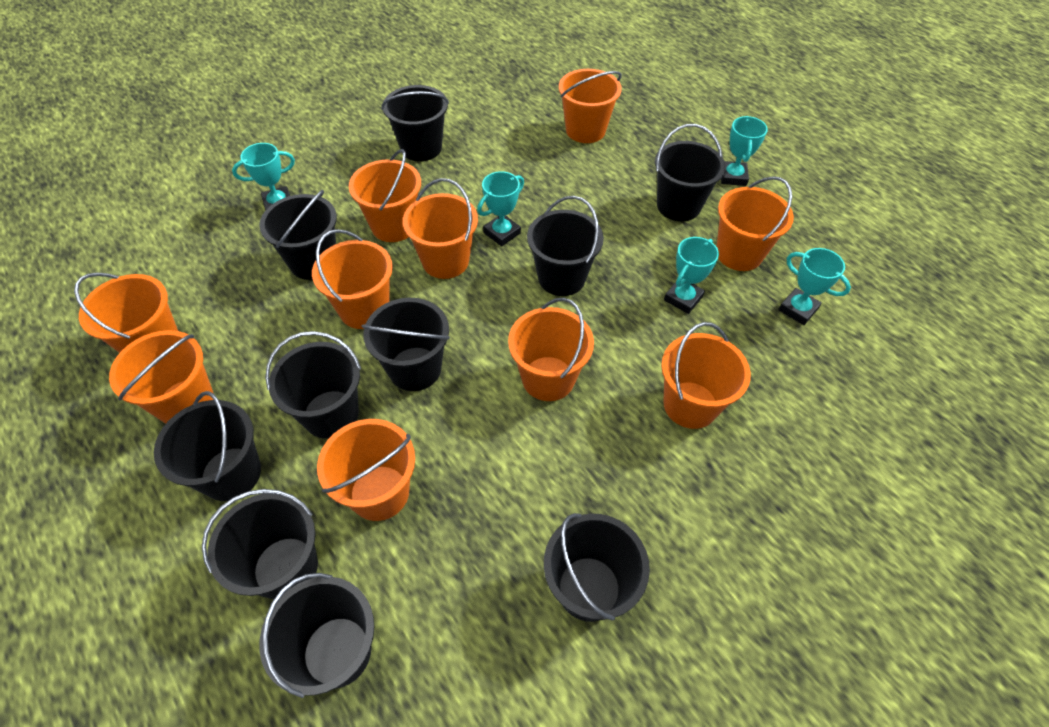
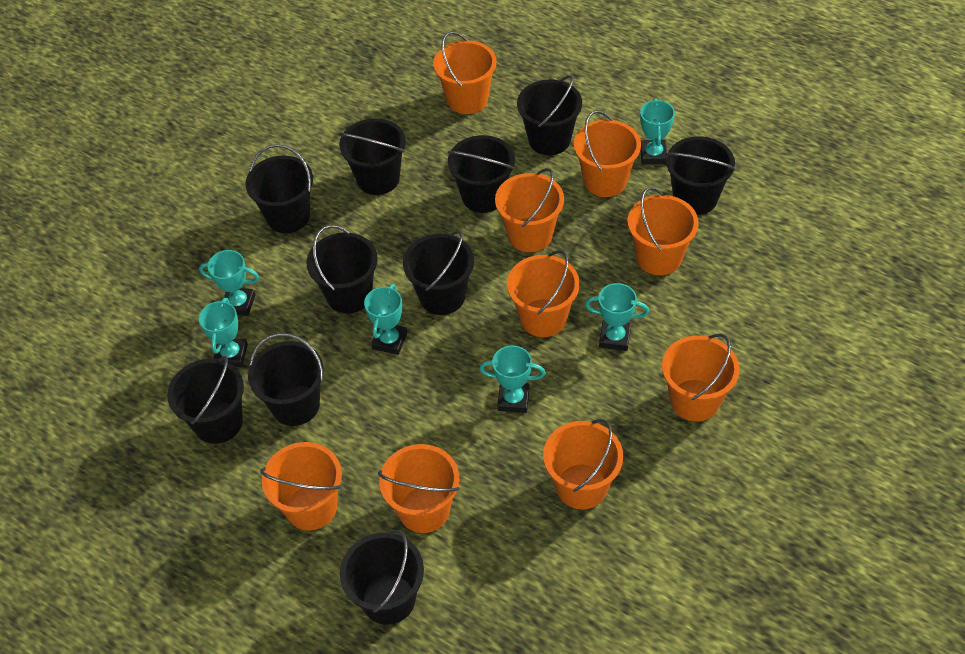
orange bucket: 10 -> 9
turquoise trophy: 5 -> 6

